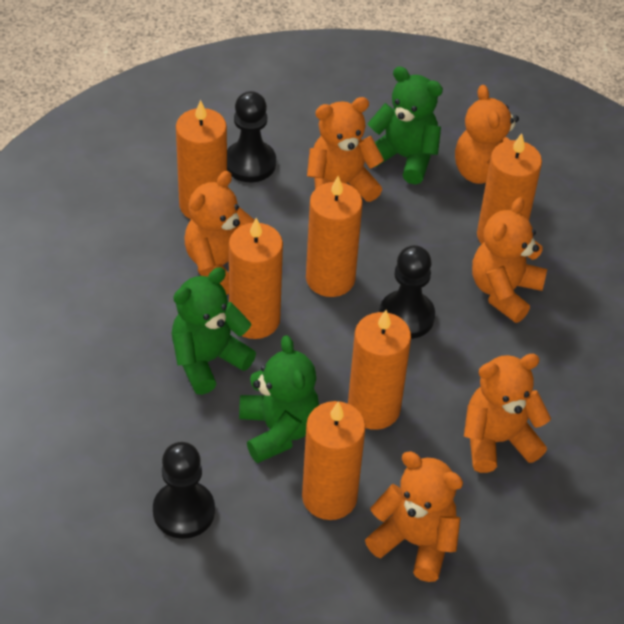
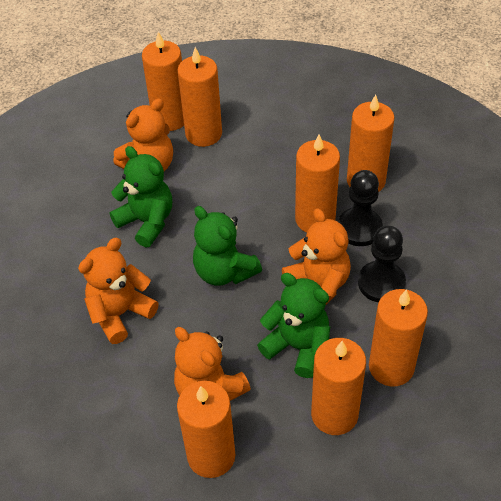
black pawn: 3 -> 2
orange candle: 6 -> 7
orange teddy bear: 6 -> 4

